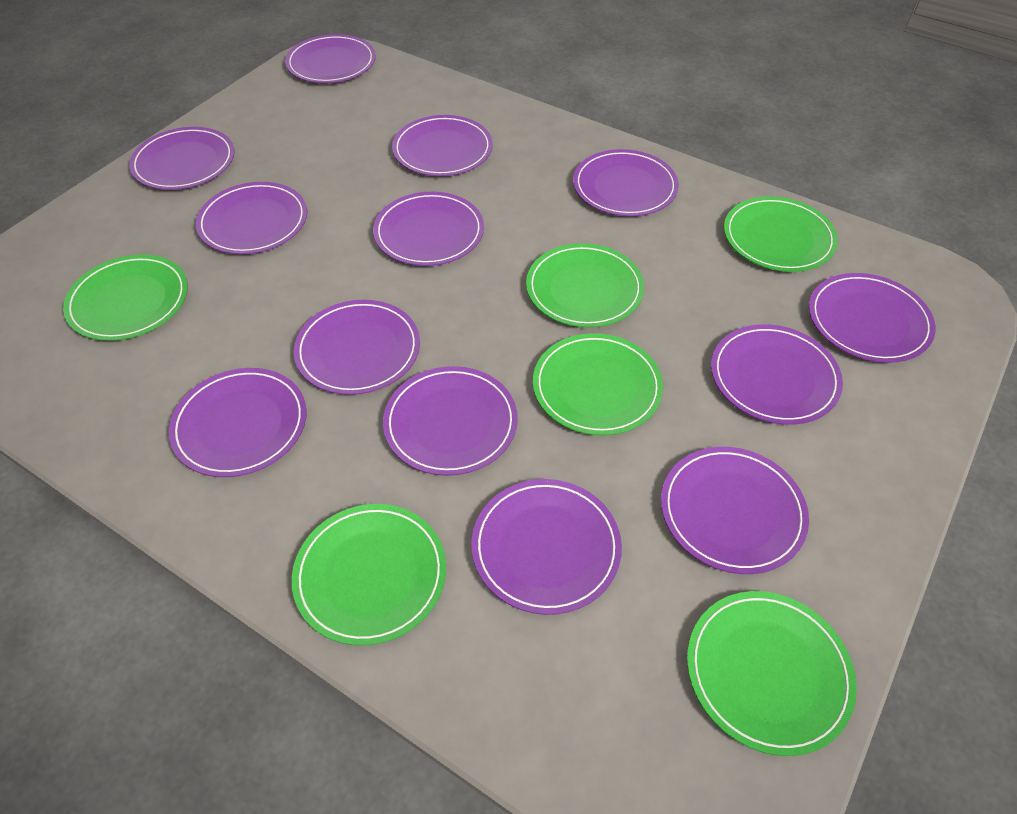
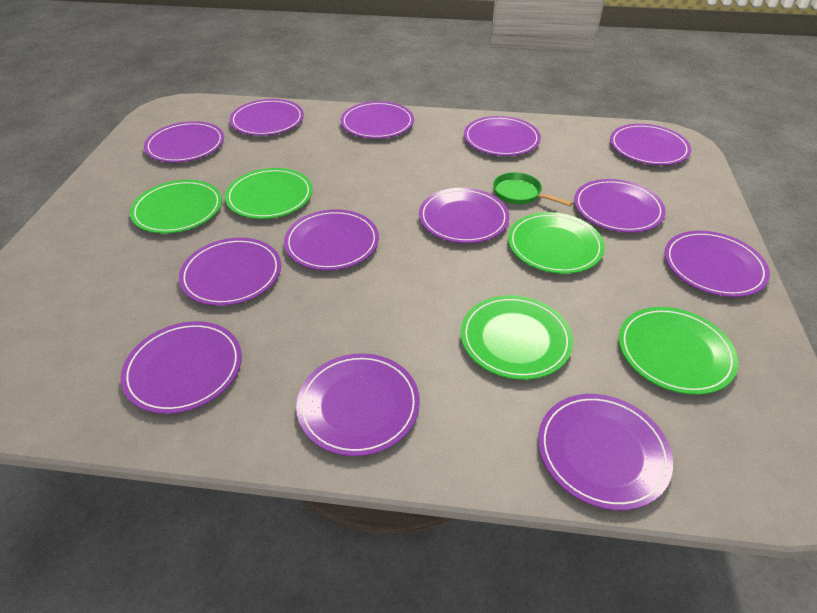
green pan: 0 -> 1
green plate: 6 -> 5

